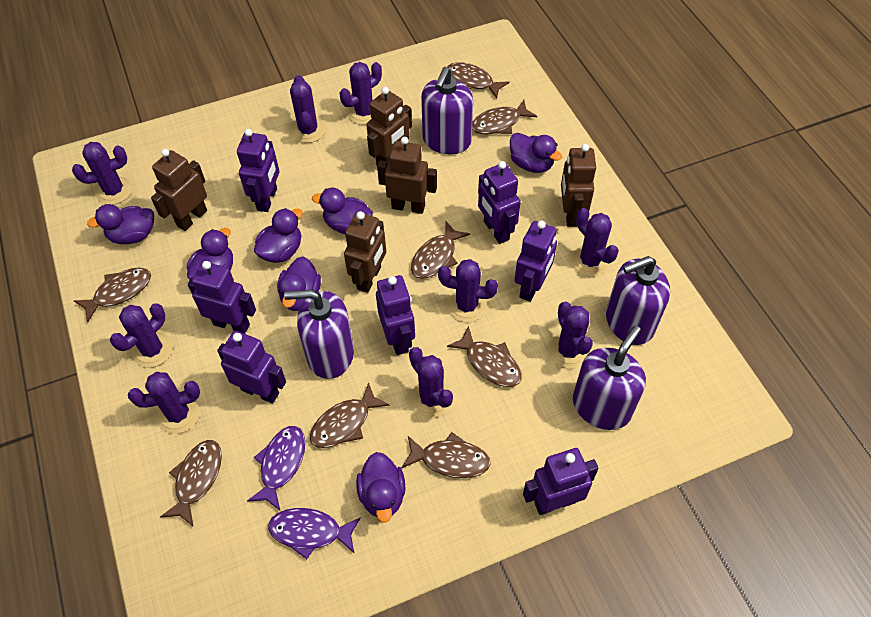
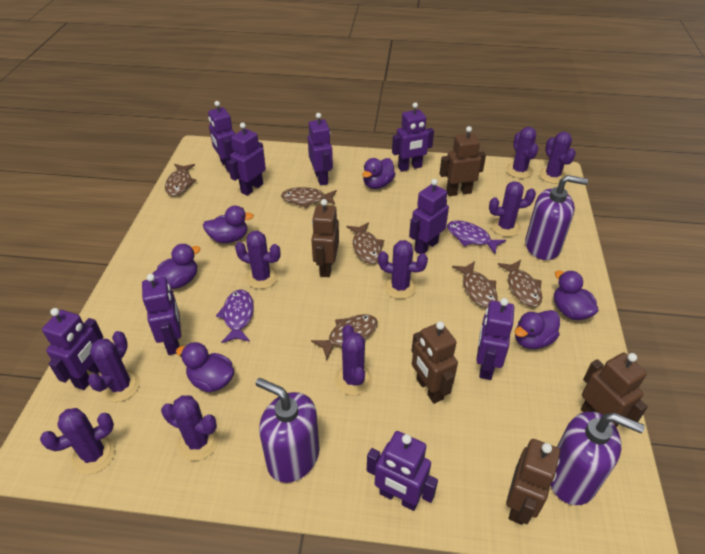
brown fish: 8 -> 6
purple duck: 7 -> 6
purple robot: 7 -> 9
purple soap dispenser: 4 -> 3

